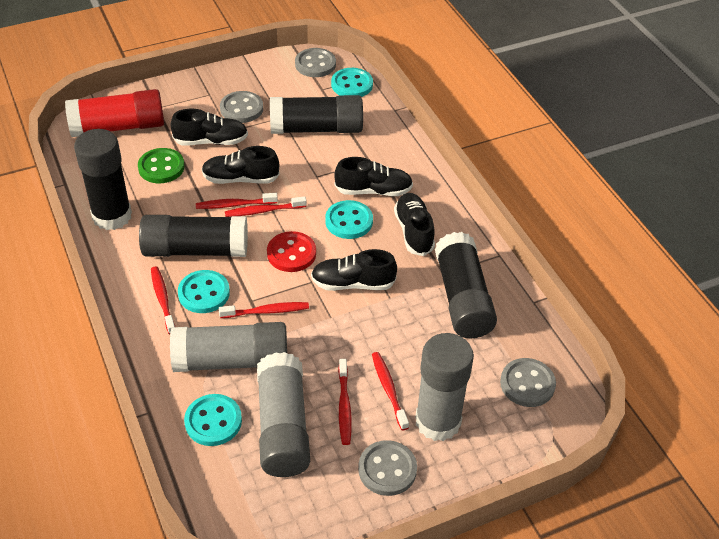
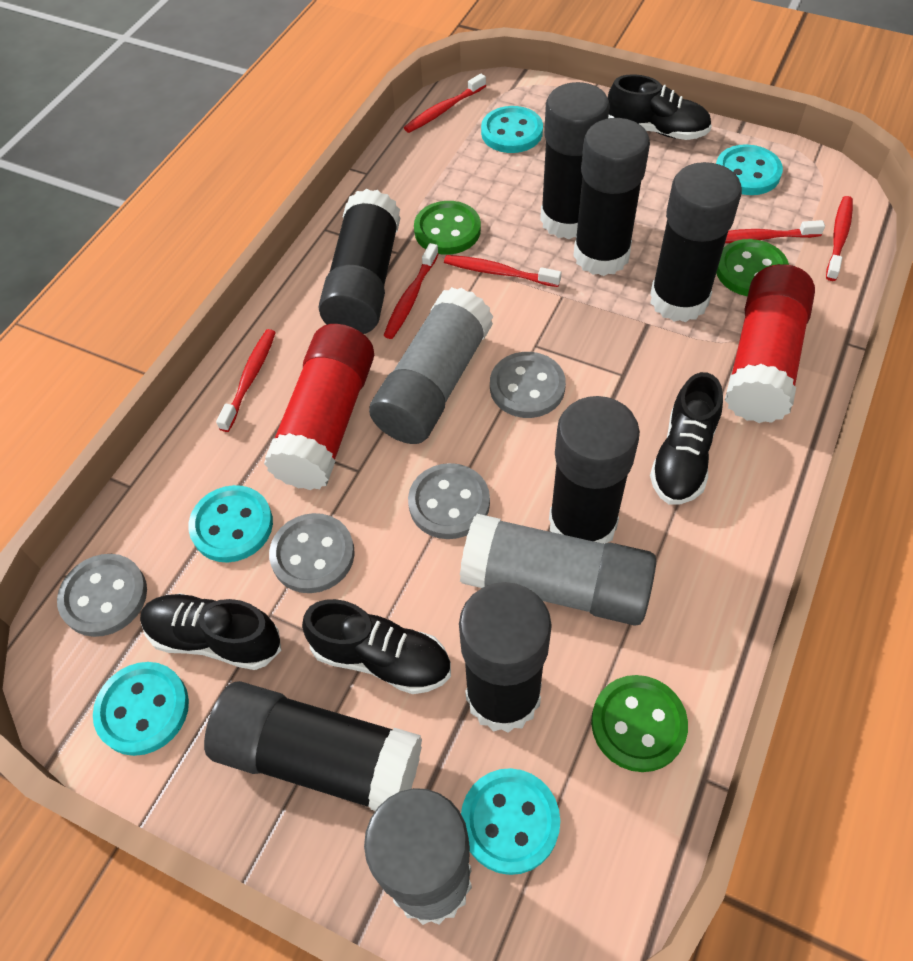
black glue stick: 4 -> 7
black shoe: 5 -> 4
green button: 1 -> 3
red button: 1 -> 0
red glue stick: 1 -> 2
turquoise button: 4 -> 5

